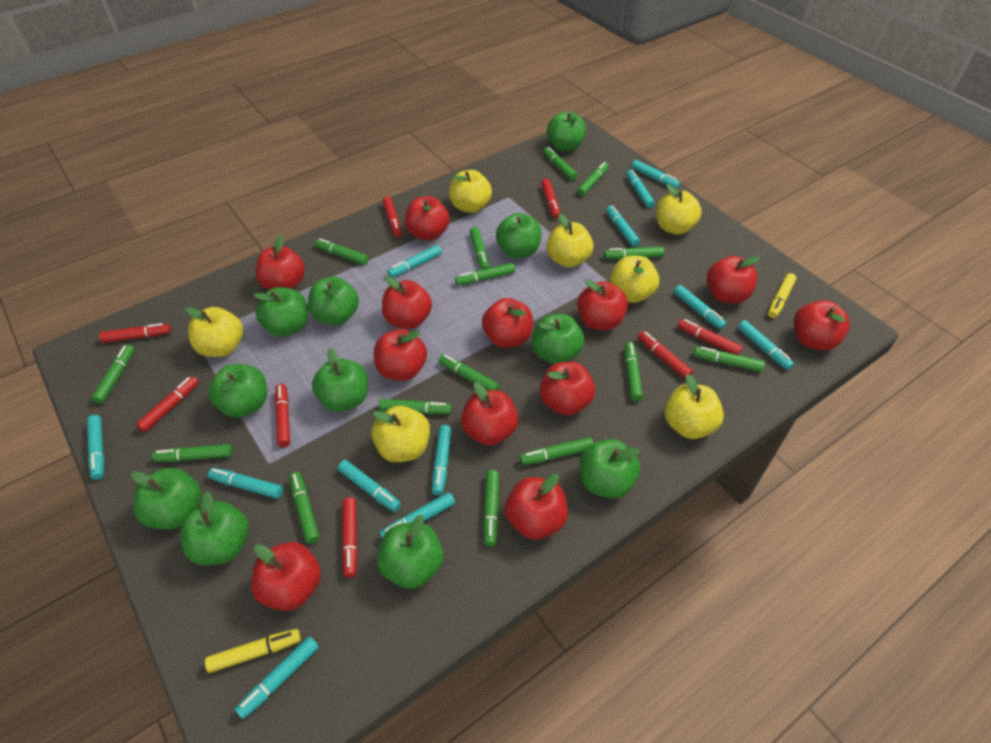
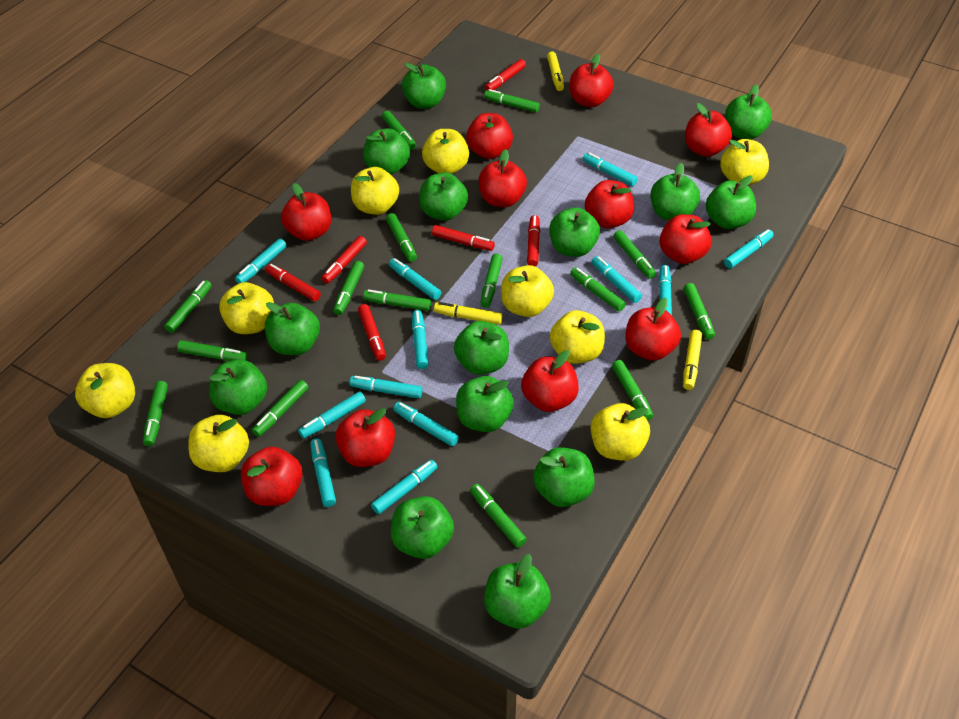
green apple: 11 -> 14
red apple: 12 -> 11
red marker: 8 -> 6
yellow apple: 7 -> 9
yellow marker: 2 -> 3

